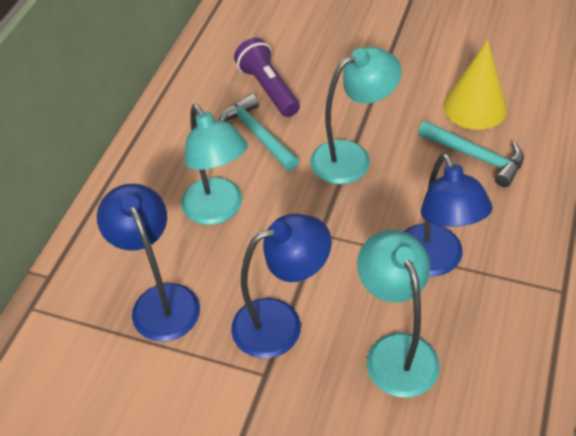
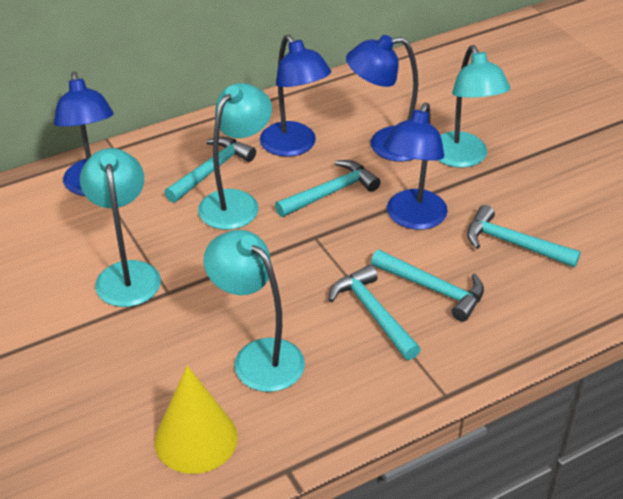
blue lamp: 3 -> 4
purple flashlight: 1 -> 0
turquoise hammer: 2 -> 5
turquoise lamp: 3 -> 4

